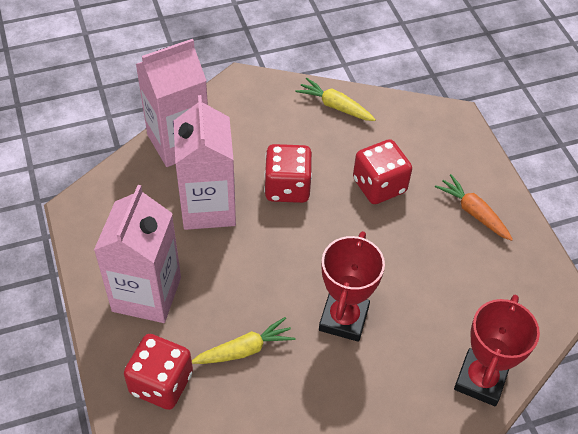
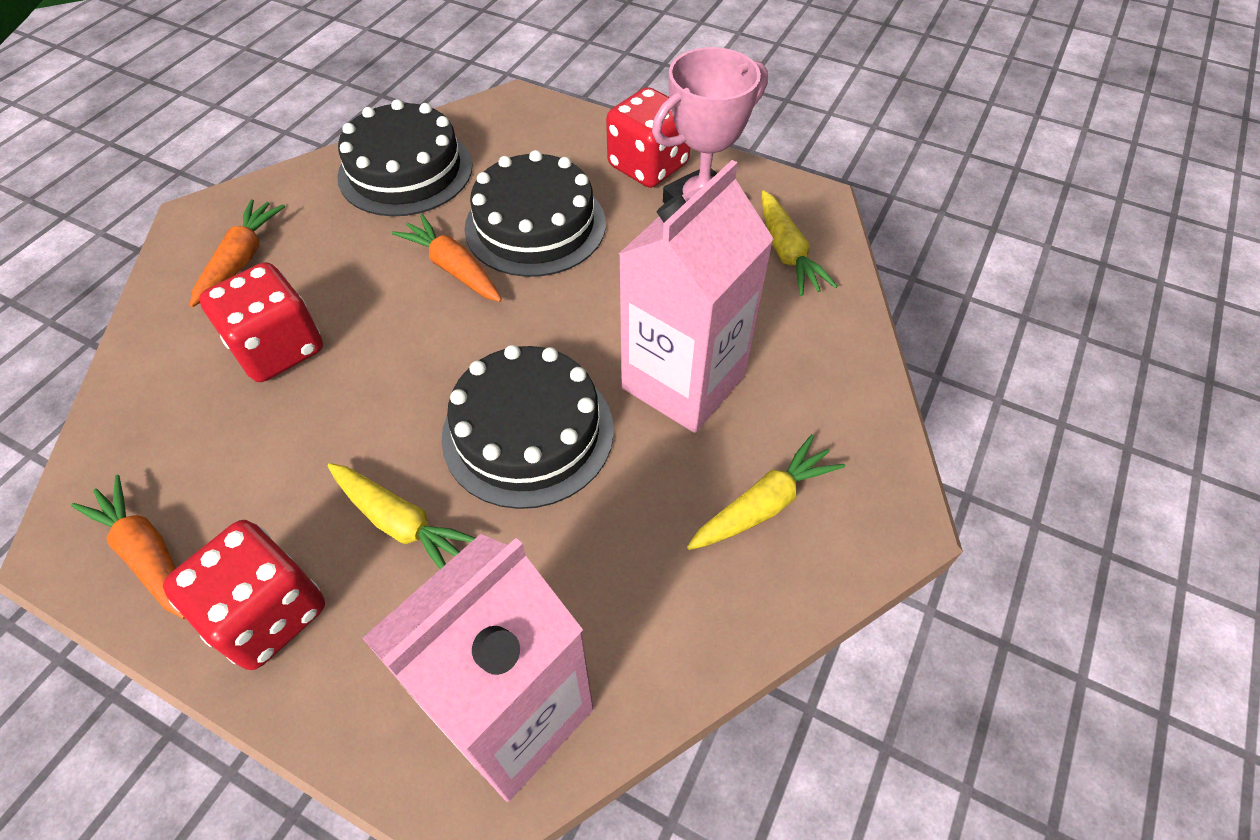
black cake: 0 -> 3
orange carrot: 1 -> 3
pink carton: 3 -> 2
pink trophy: 0 -> 1
red trophy: 2 -> 0
yellow carrot: 2 -> 3

